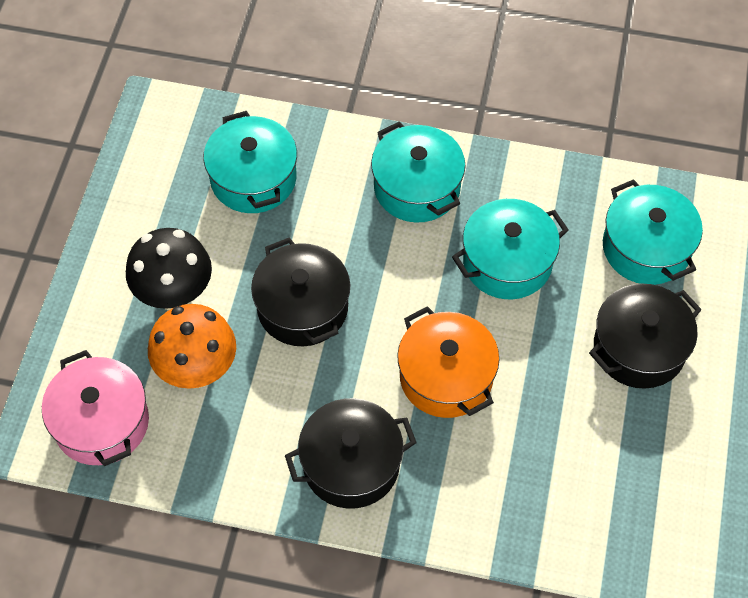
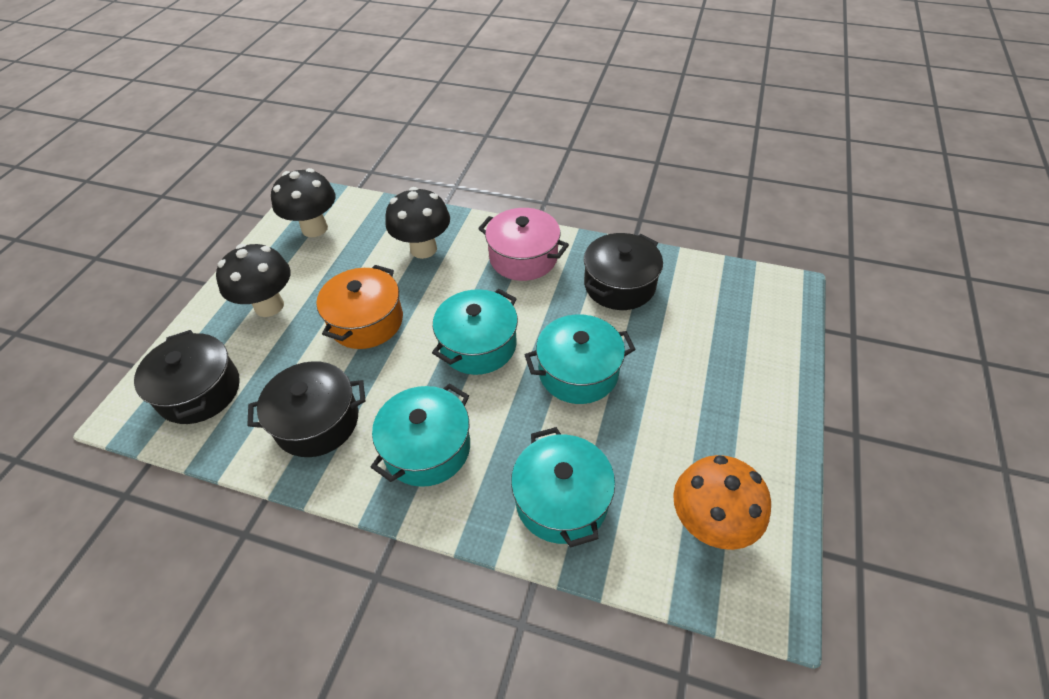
black mushroom: 1 -> 3

